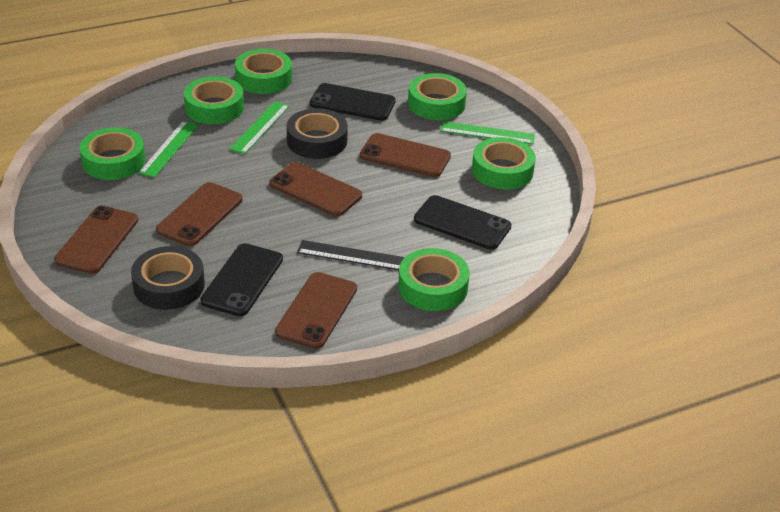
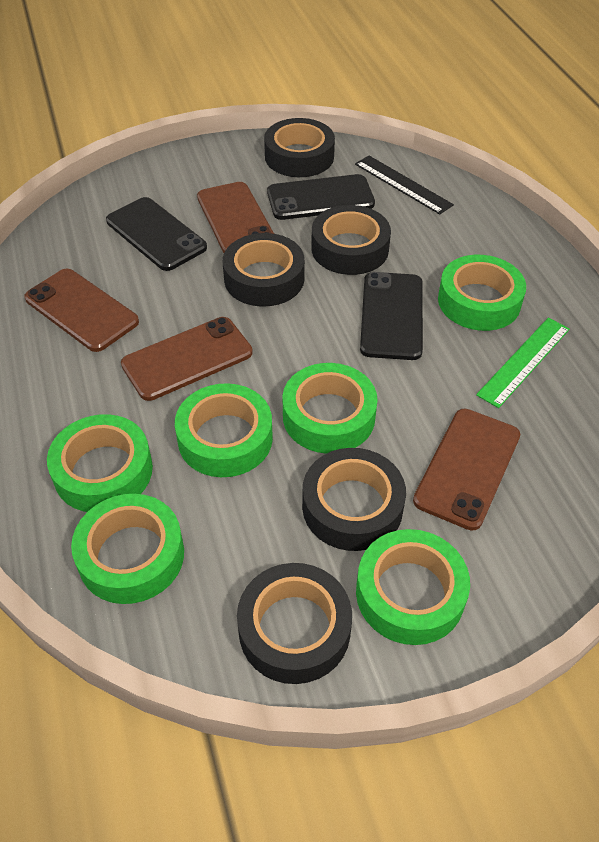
black tape: 2 -> 5
brown phone: 5 -> 4
green ruler: 3 -> 1

